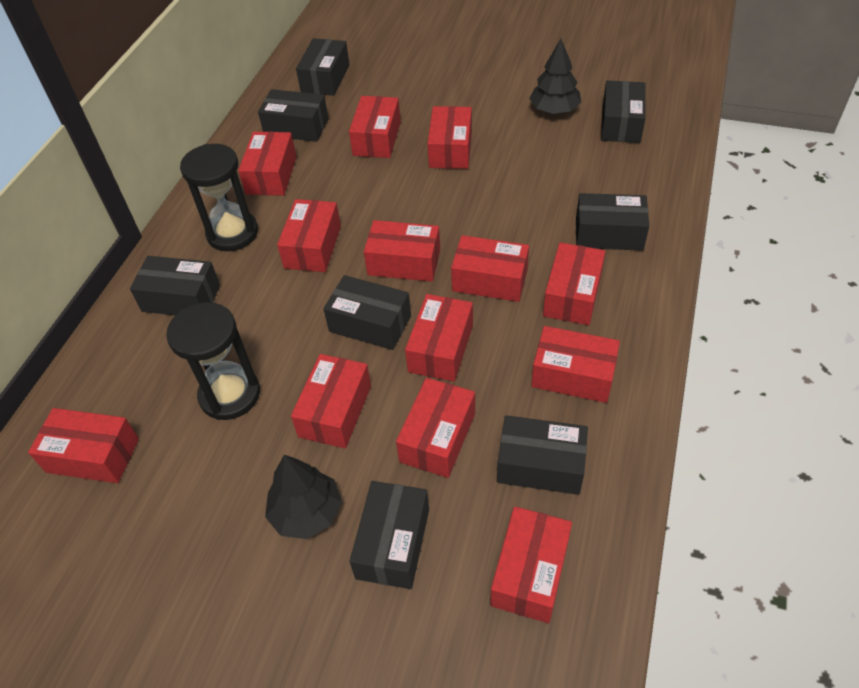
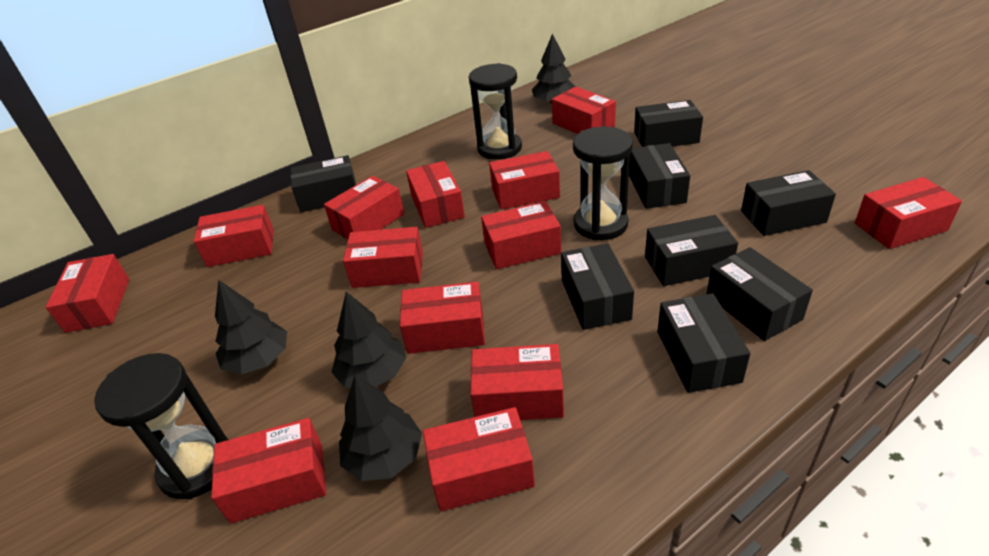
black hourglass: 2 -> 3
black tree: 2 -> 4

